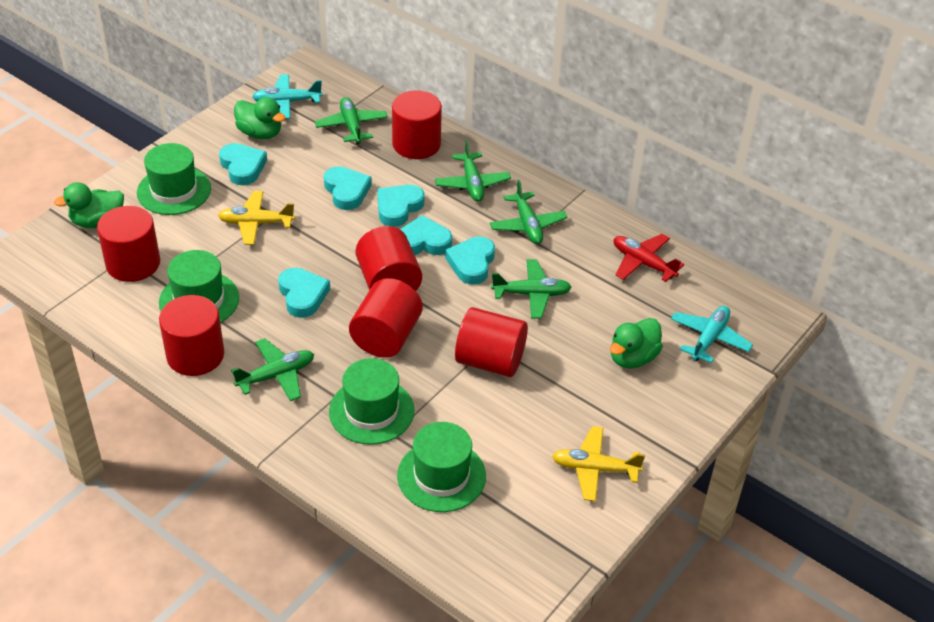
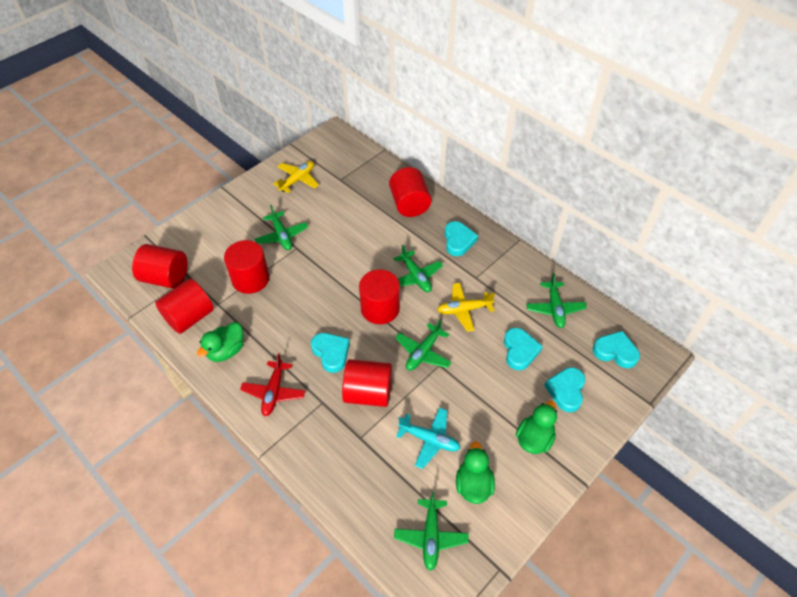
green hat: 4 -> 0
turquoise heart: 6 -> 5
turquoise plane: 2 -> 1

